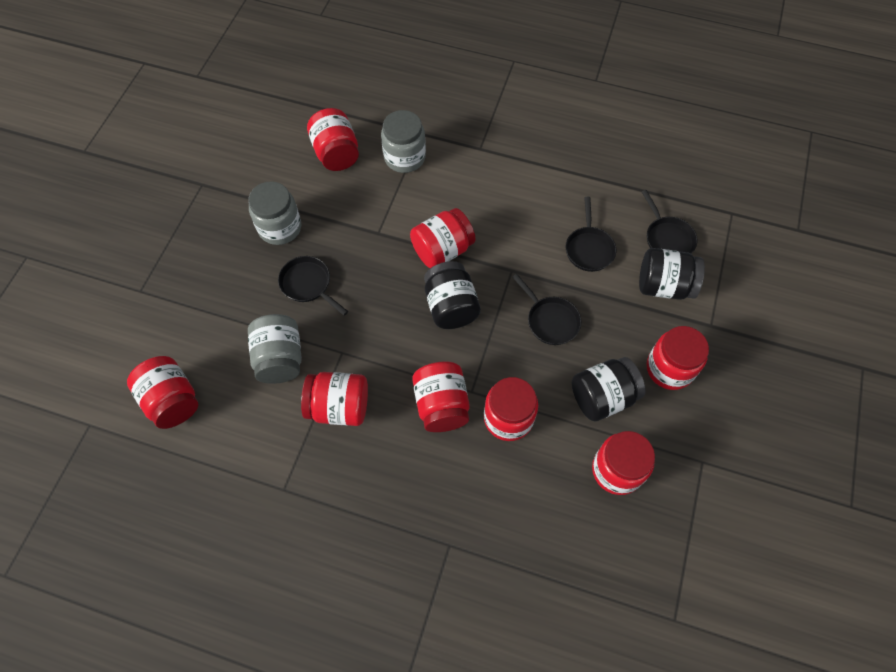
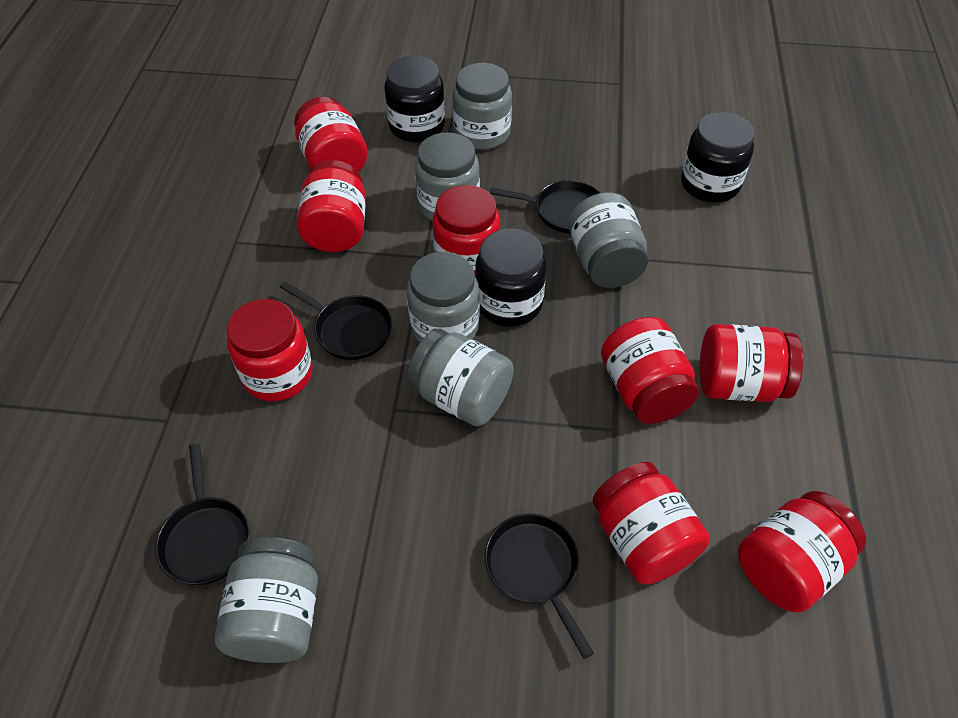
grey jar: 3 -> 6

